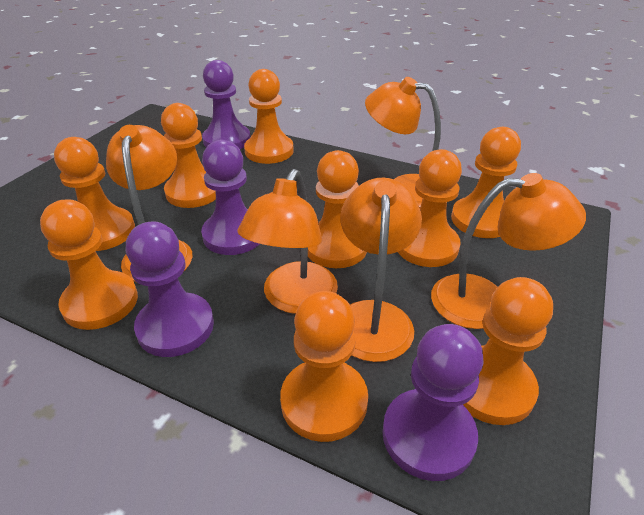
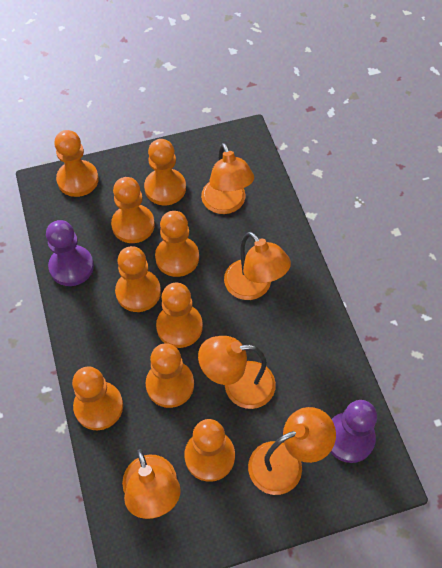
purple pawn: 4 -> 2

